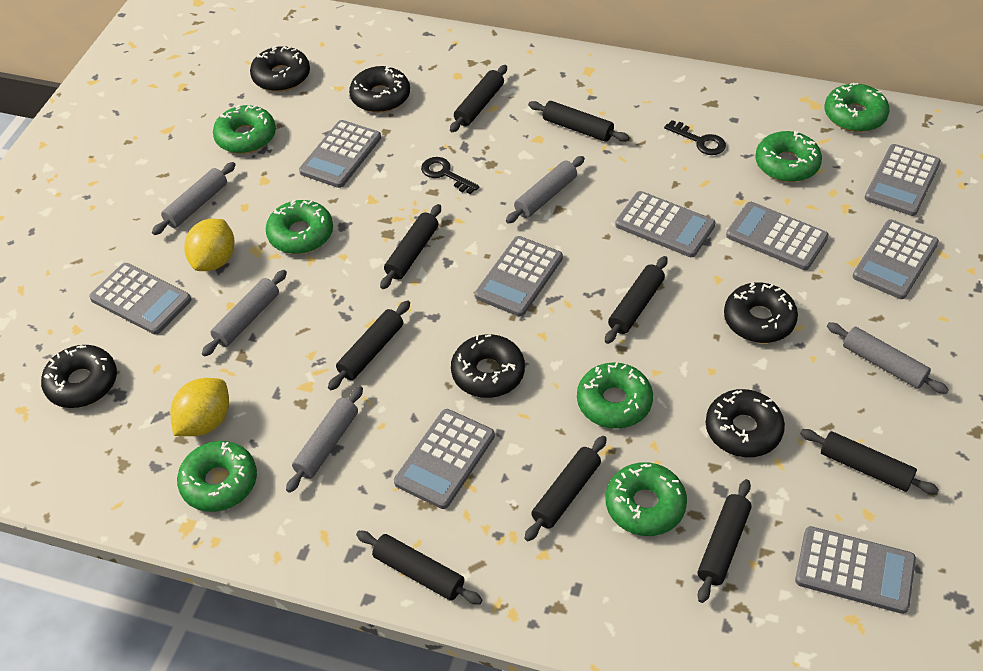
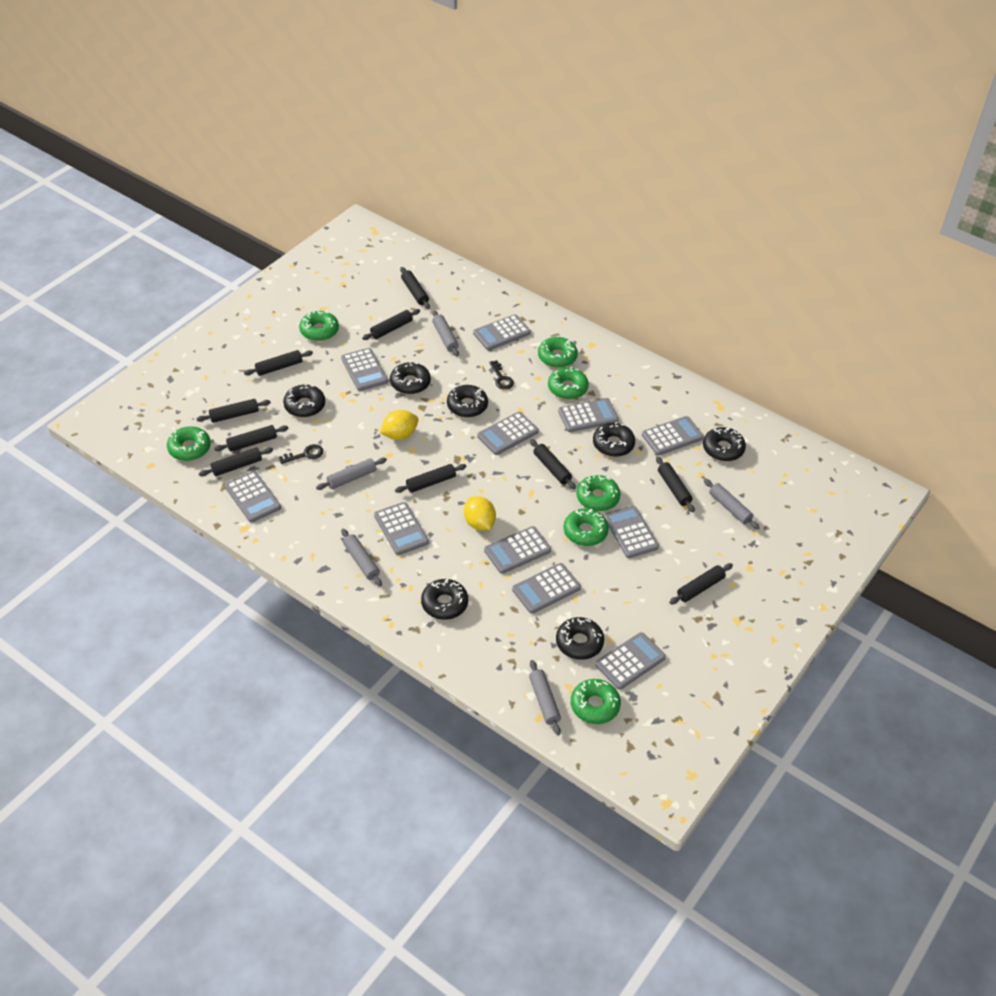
black donut: 6 -> 7
black rolling pin: 9 -> 10
grey calculator: 9 -> 11

